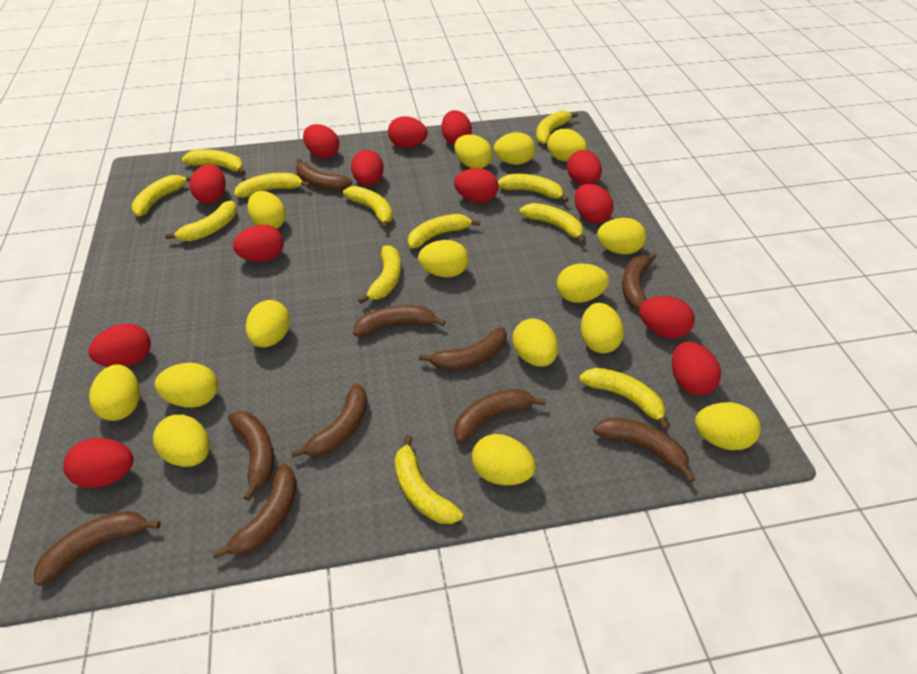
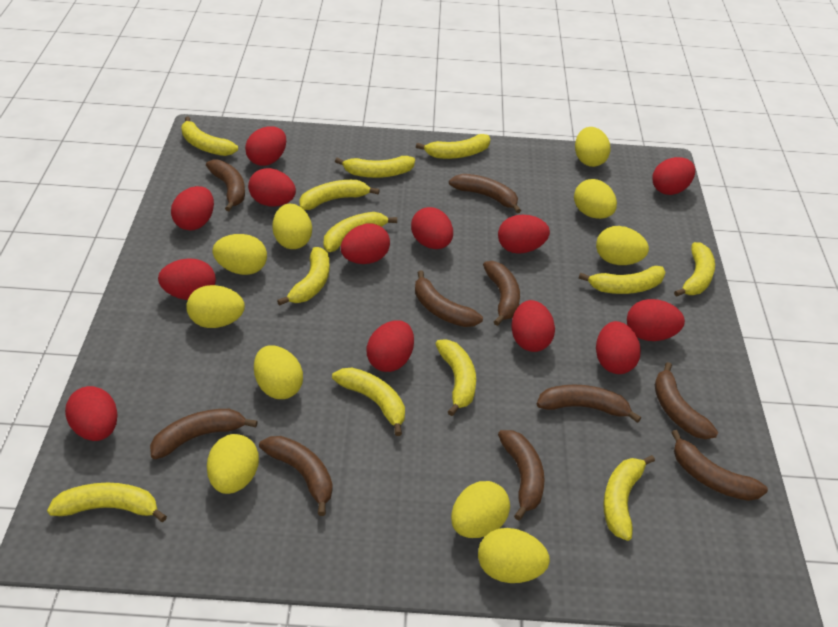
yellow egg: 15 -> 10

